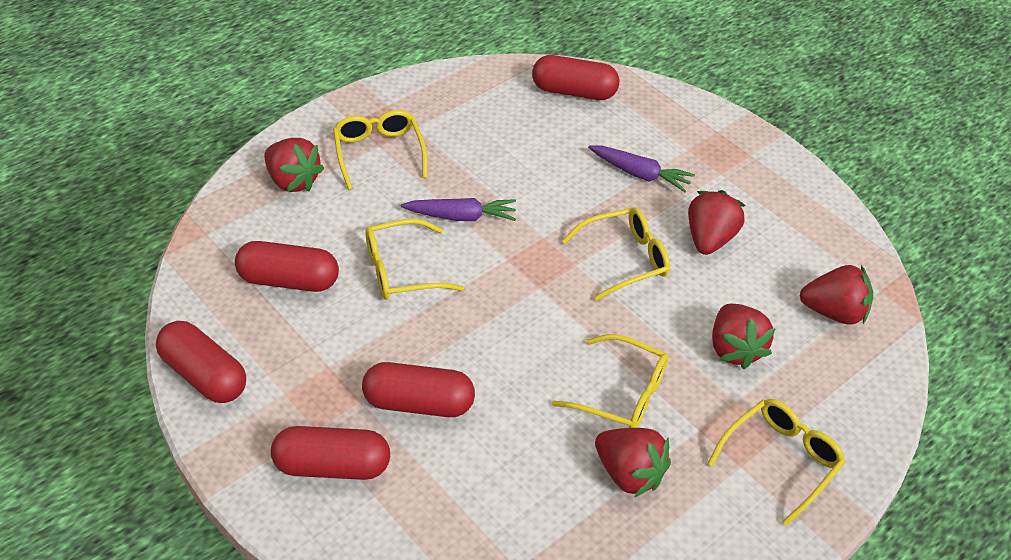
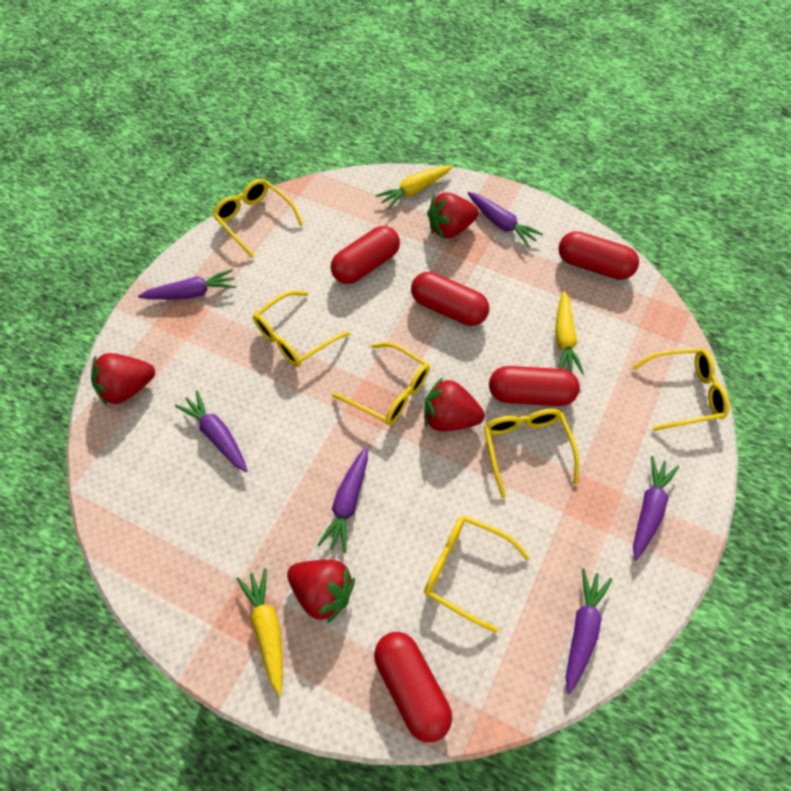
purple carrot: 2 -> 6
red strawberry: 5 -> 4
yellow carrot: 0 -> 3
yellow glasses: 5 -> 6

